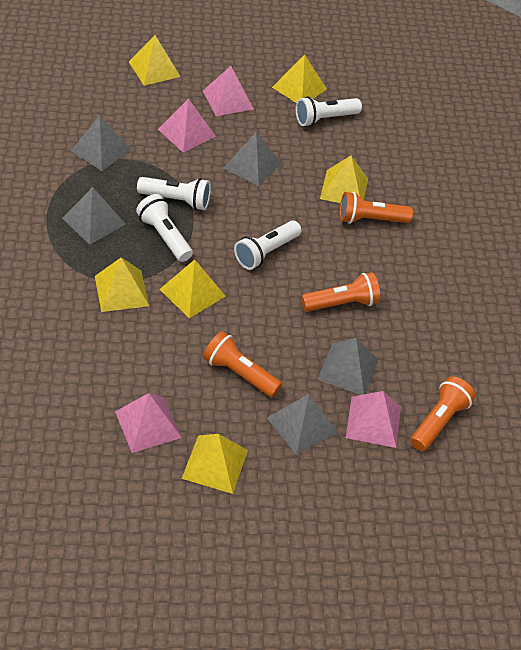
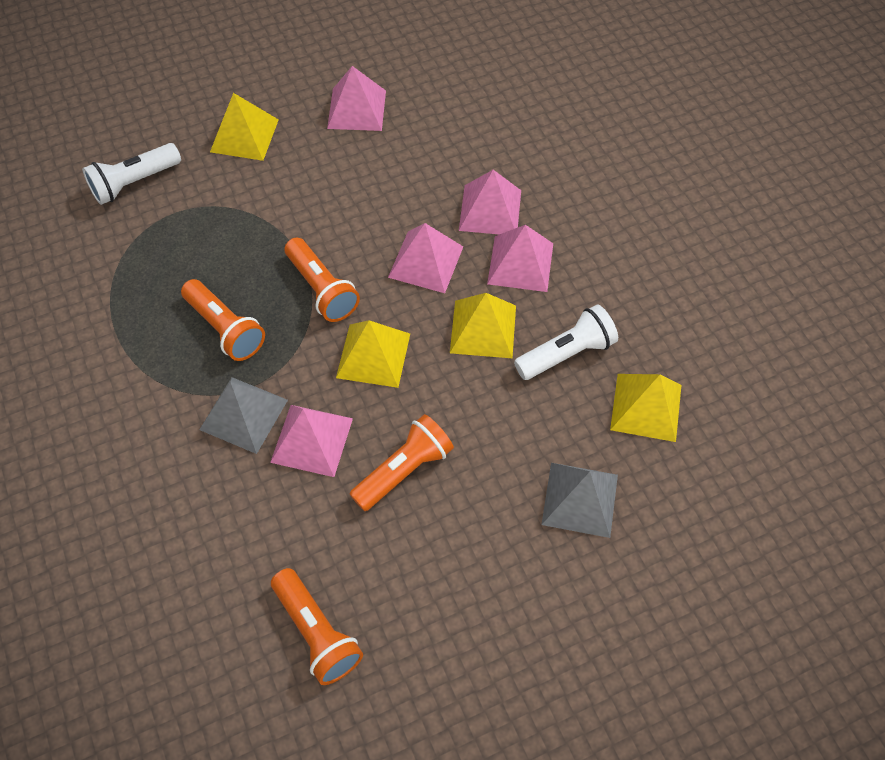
grey pyramid: 5 -> 2
pink pyramid: 4 -> 5
white flashlight: 4 -> 2
yellow pyramid: 6 -> 4

